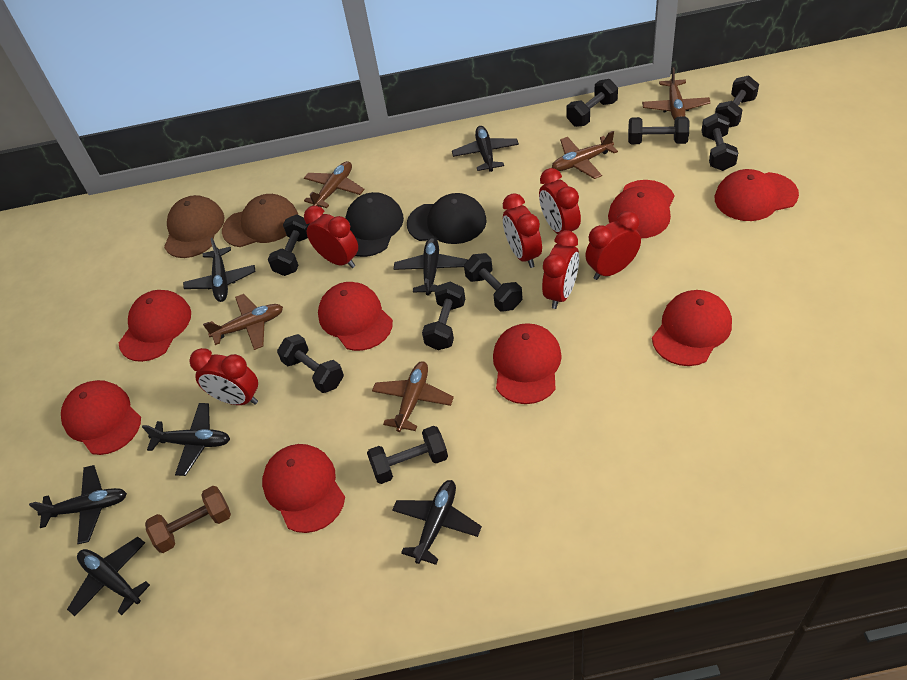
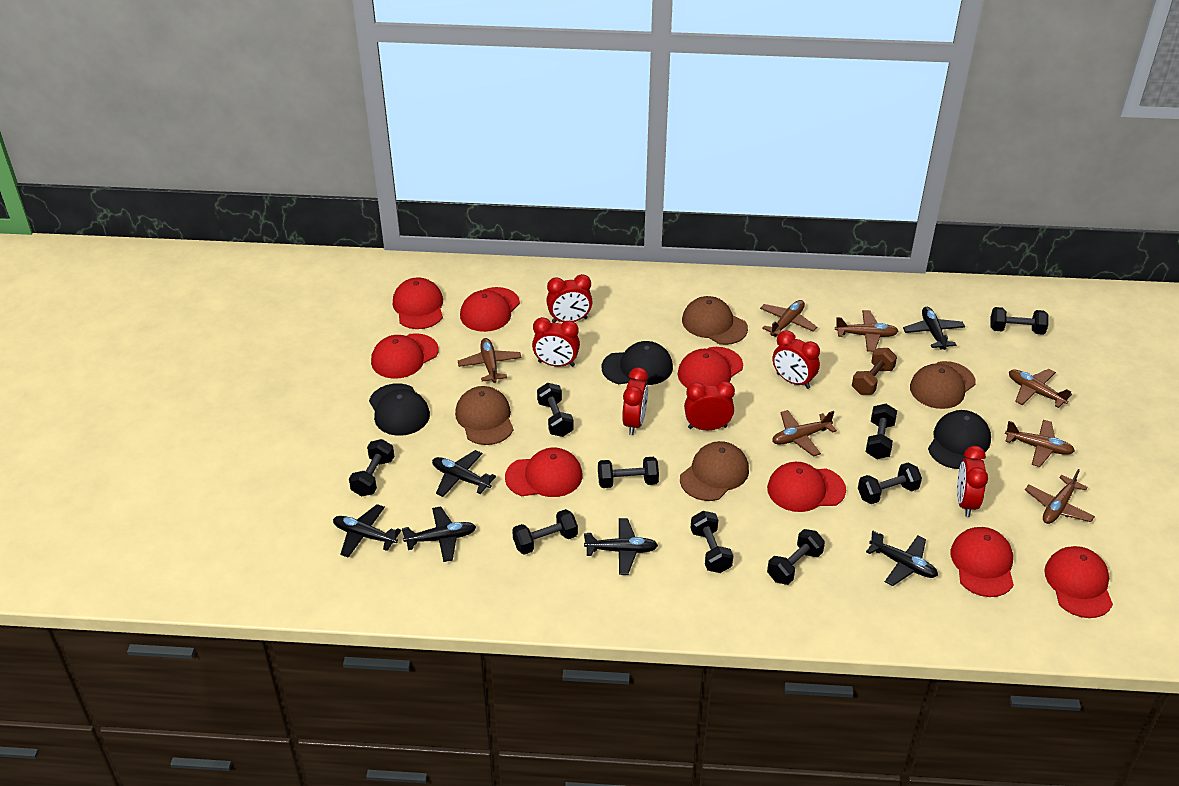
black cap: 2 -> 3
black plane: 7 -> 6
brown cap: 2 -> 4
brown plane: 5 -> 7

